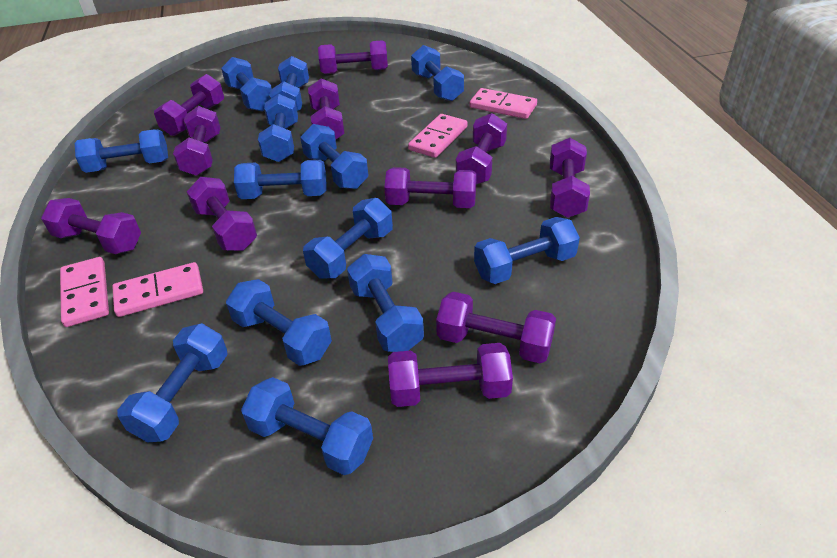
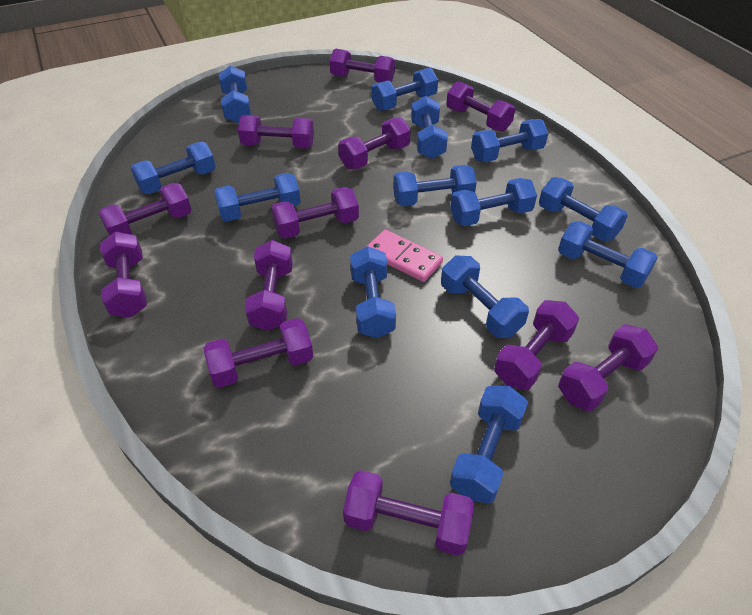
pink domino: 4 -> 1
purple dumbbell: 11 -> 12

